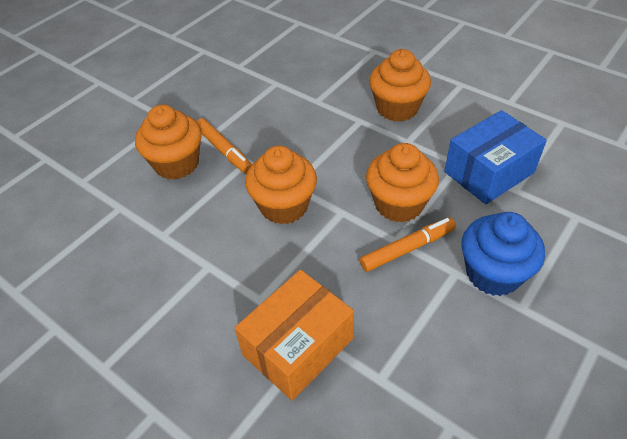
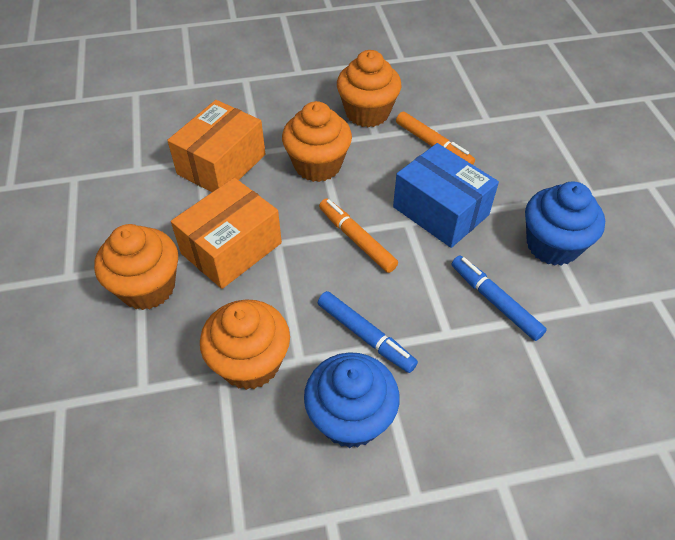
blue cupcake: 1 -> 2
blue marker: 0 -> 2
orange box: 1 -> 2

